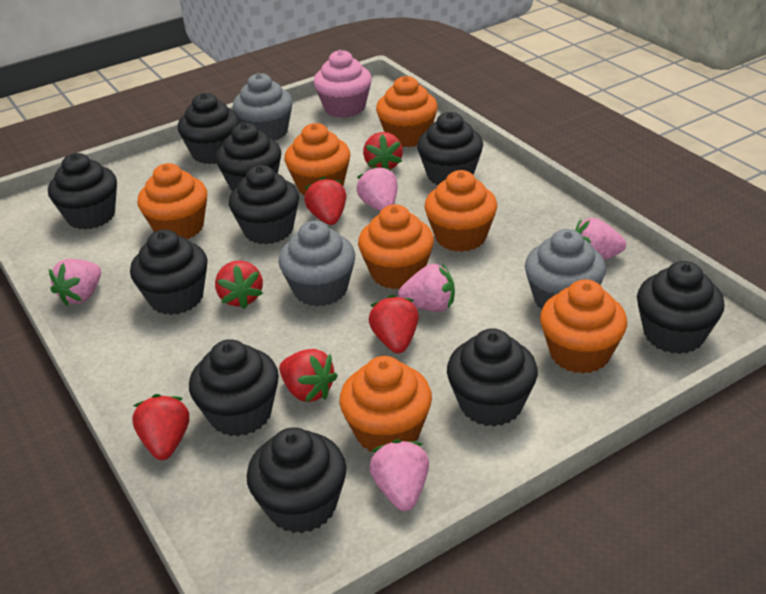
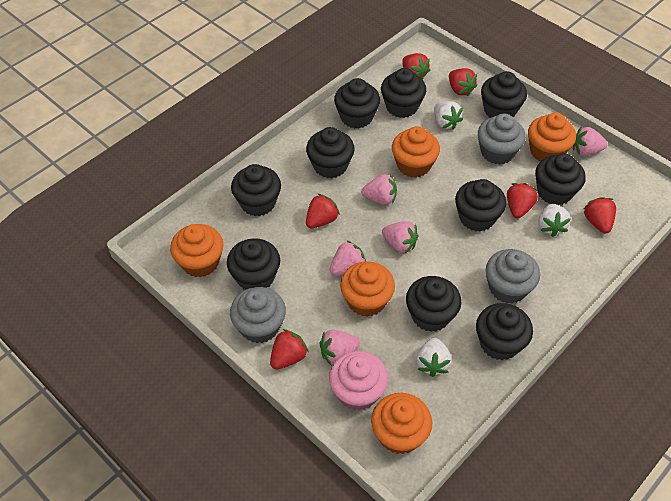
orange cupcake: 7 -> 5
white strawberry: 0 -> 3

